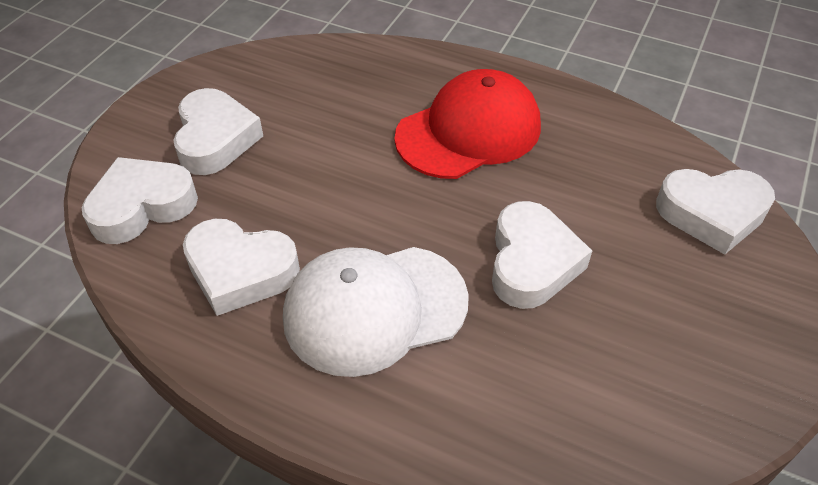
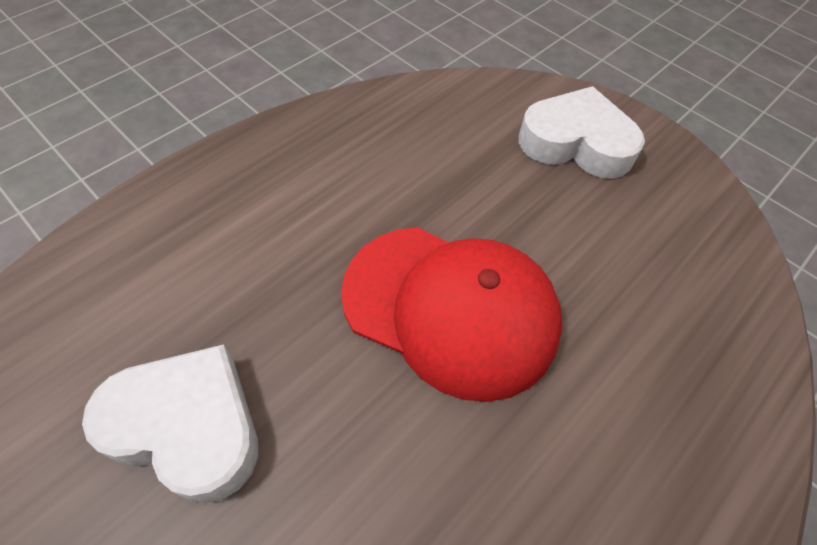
white cap: 1 -> 0
white heart: 5 -> 2

